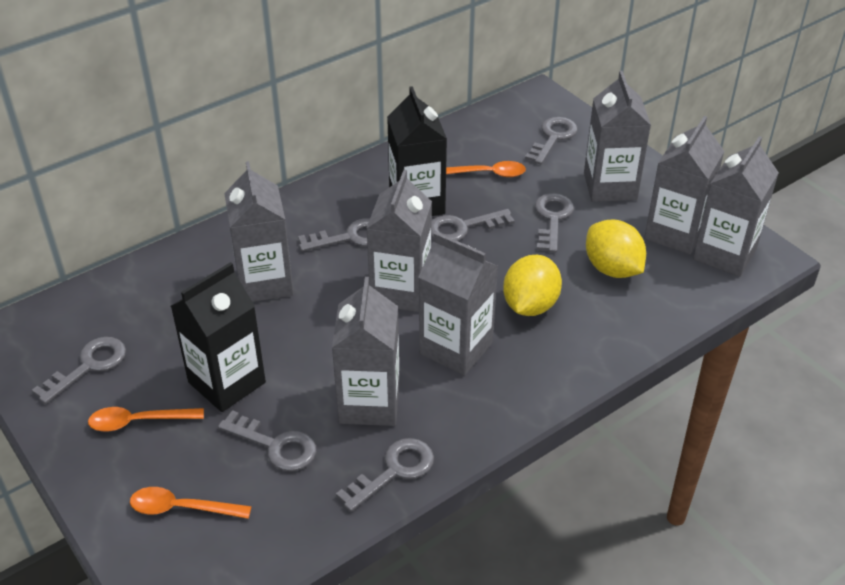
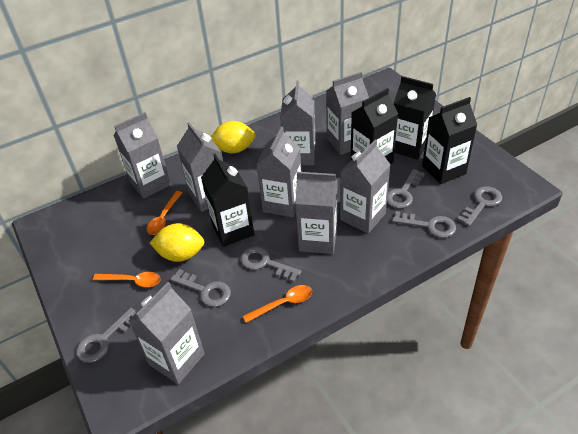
black carton: 2 -> 4
grey carton: 7 -> 8
grey key: 7 -> 6

